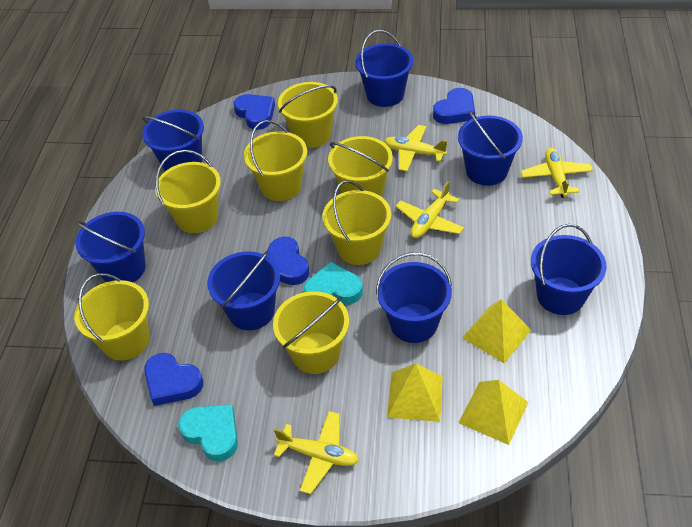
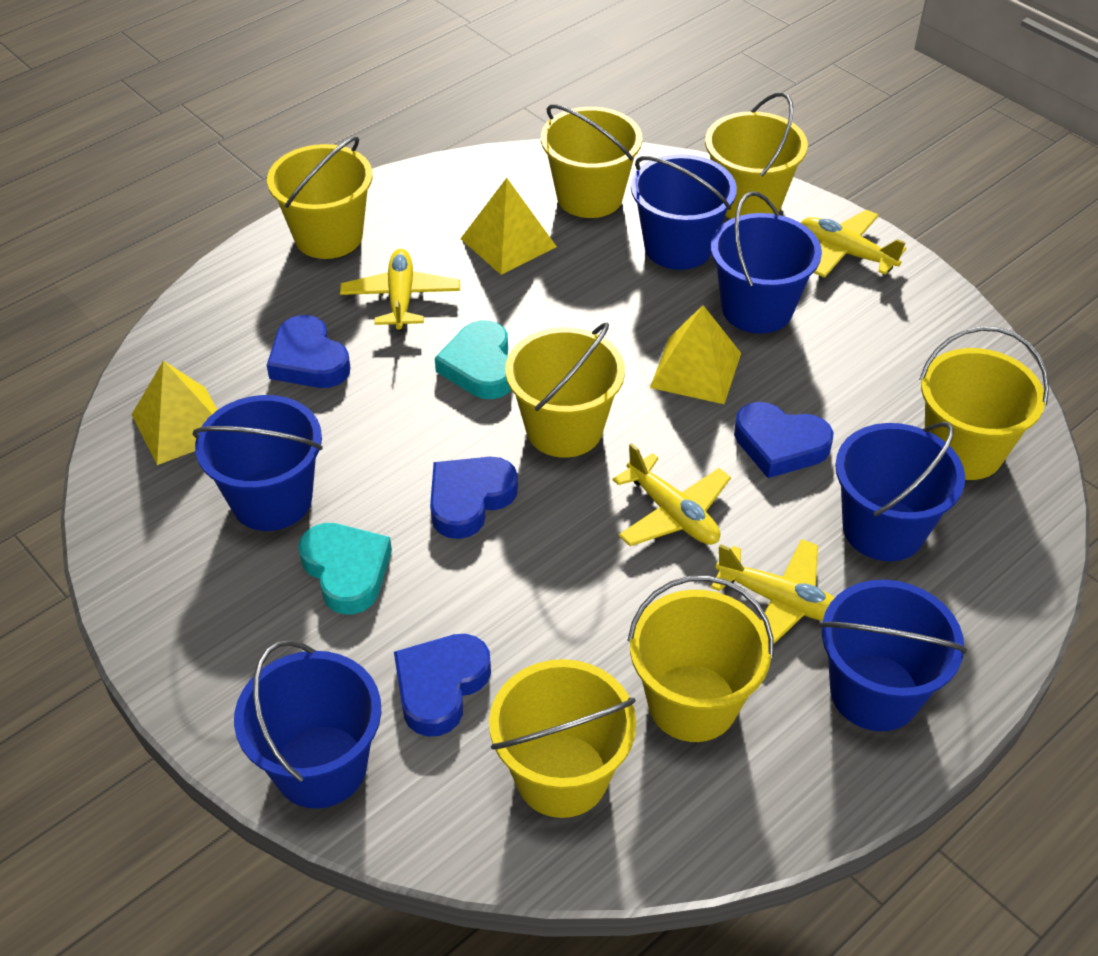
blue bucket: 7 -> 6

